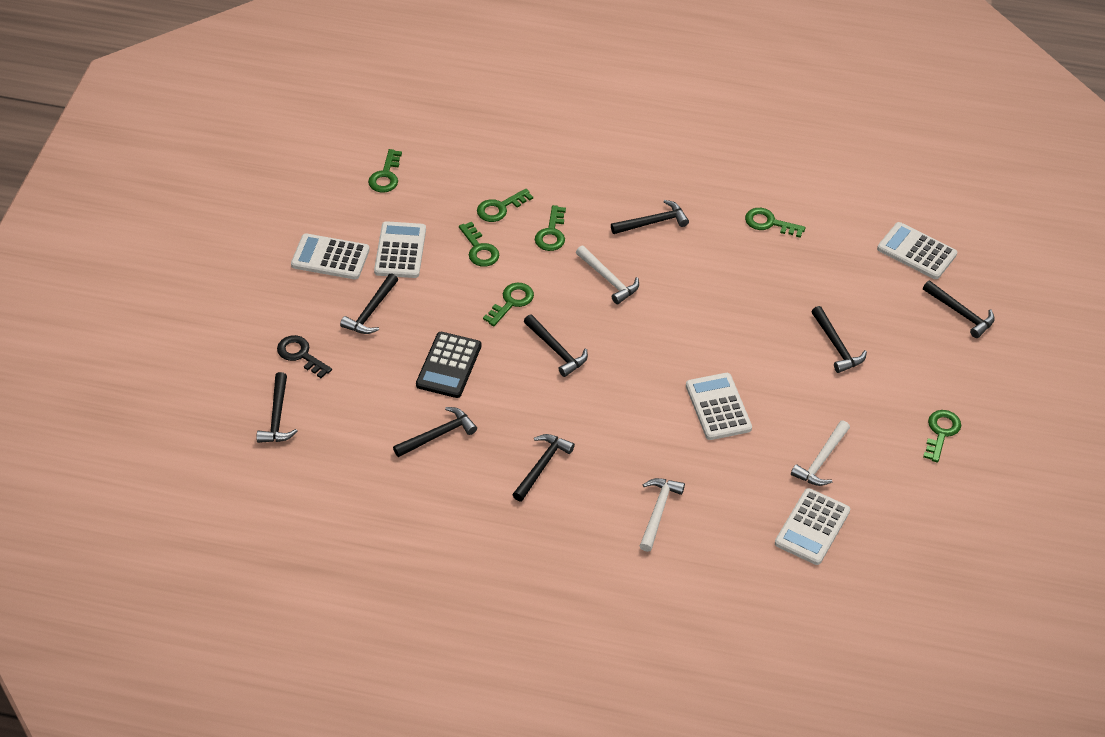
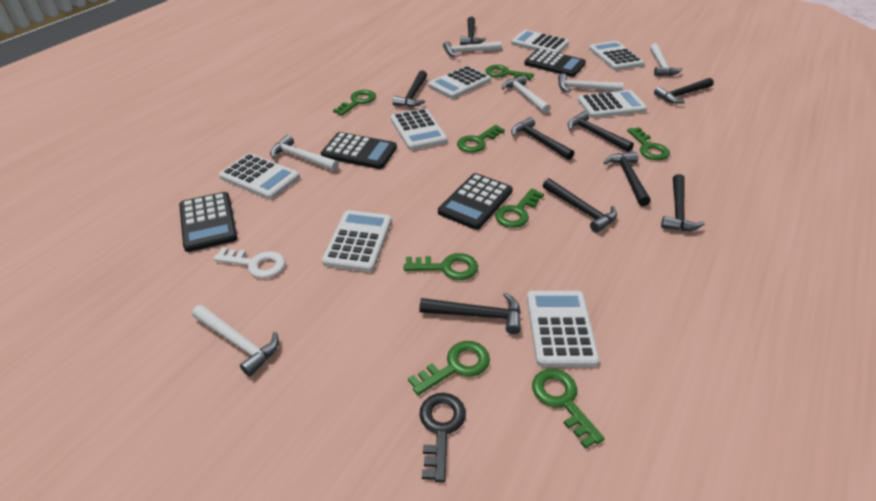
black calculator: 1 -> 4
black hammer: 8 -> 9
green key: 7 -> 8
white calculator: 5 -> 8
white hammer: 3 -> 6
white key: 0 -> 1

